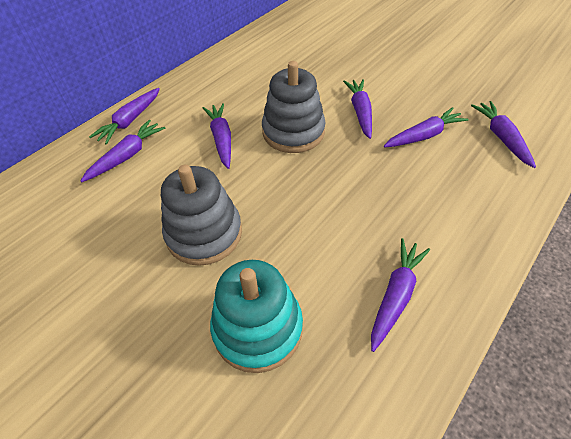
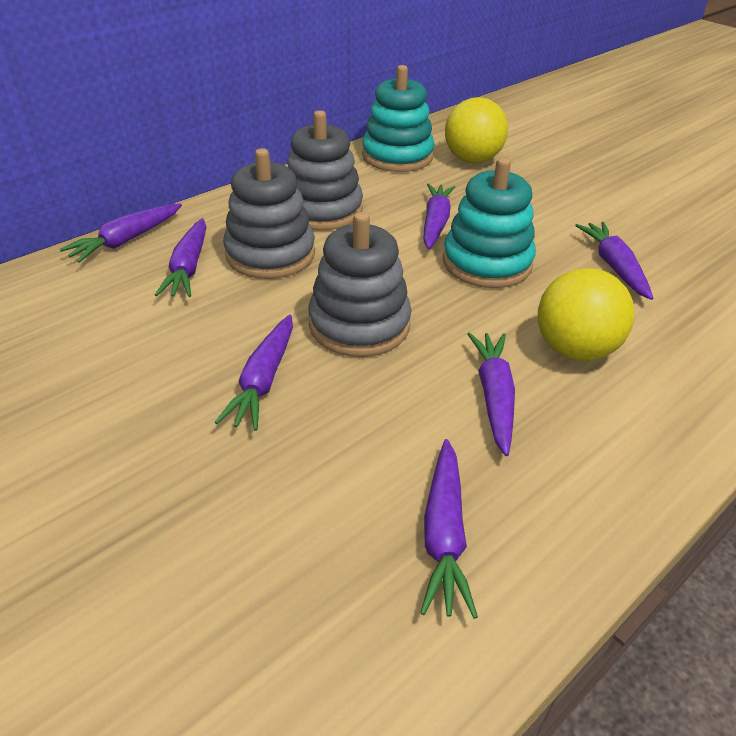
grey stacking toy: 2 -> 3
turquoise stacking toy: 1 -> 2
yellow ball: 0 -> 2

